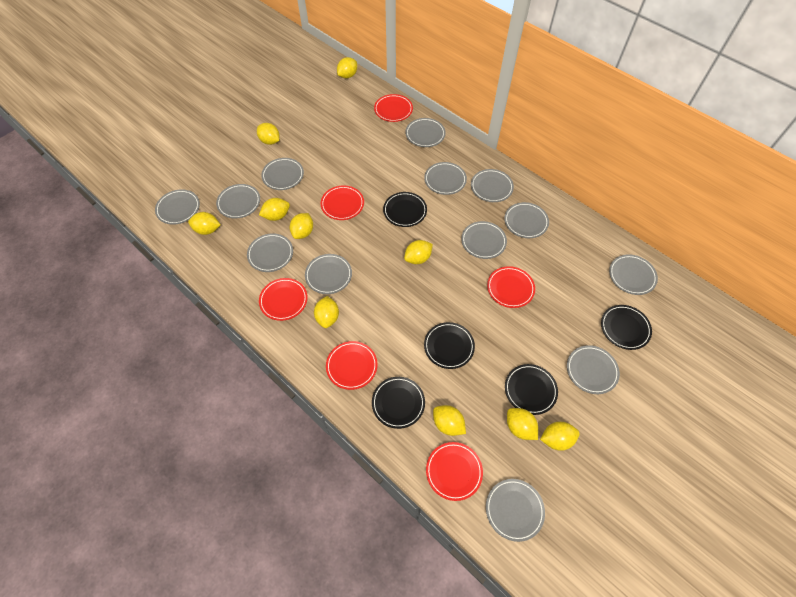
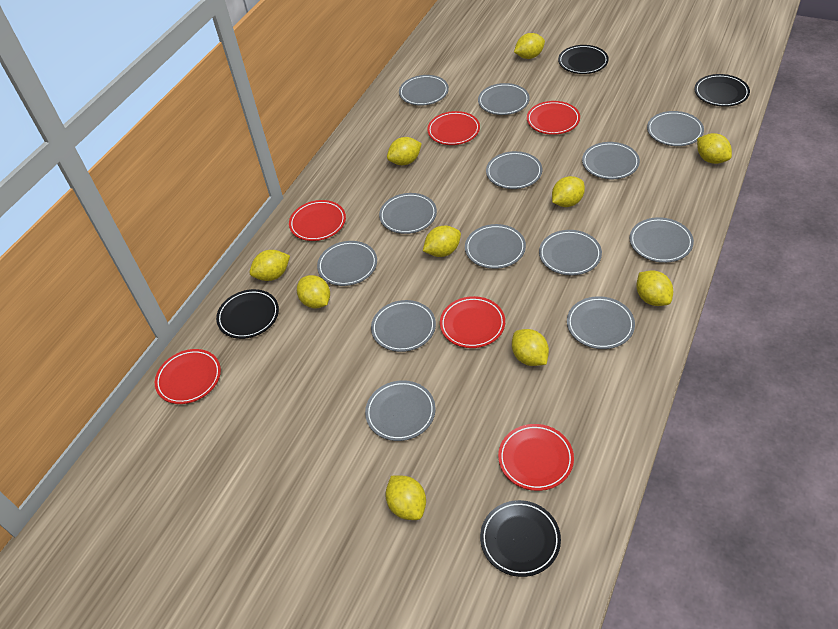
black plate: 5 -> 4

